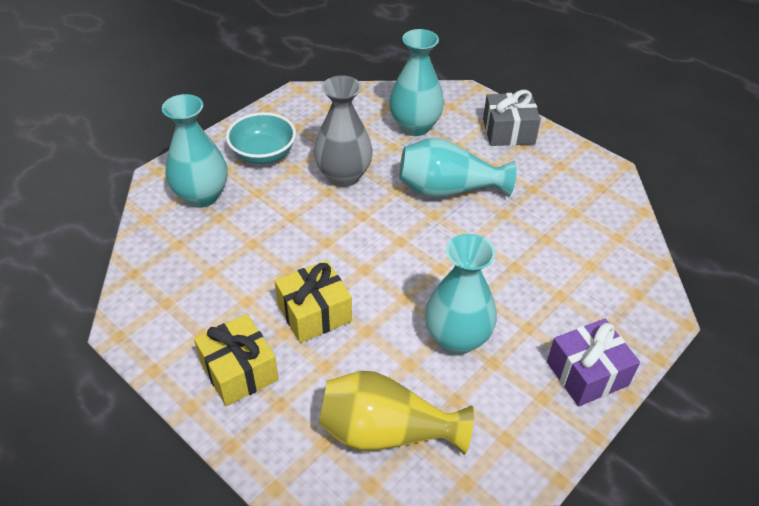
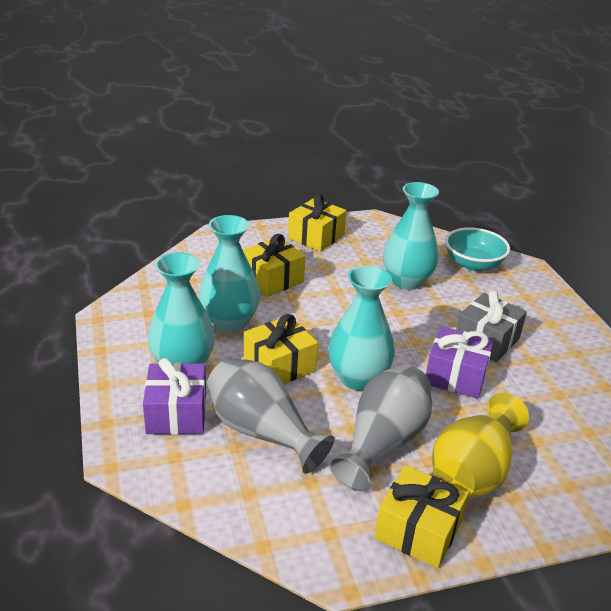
grey vase: 1 -> 2
purple gift: 1 -> 2
yellow gift: 2 -> 4

